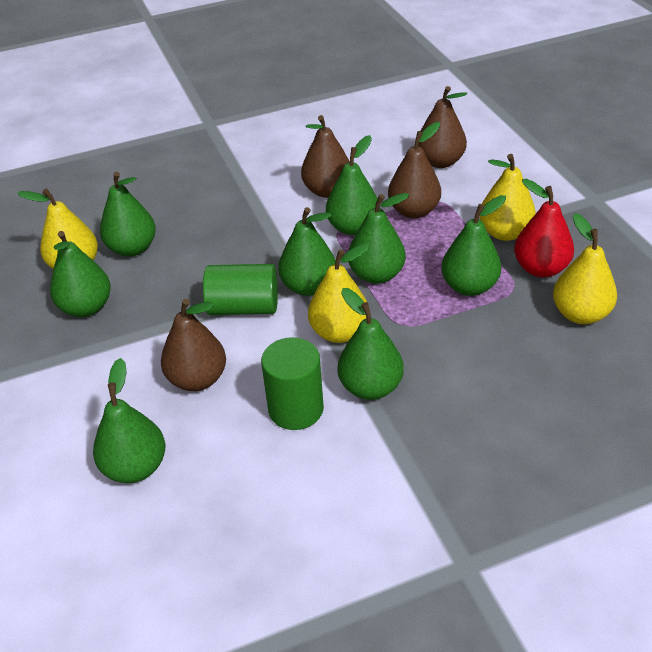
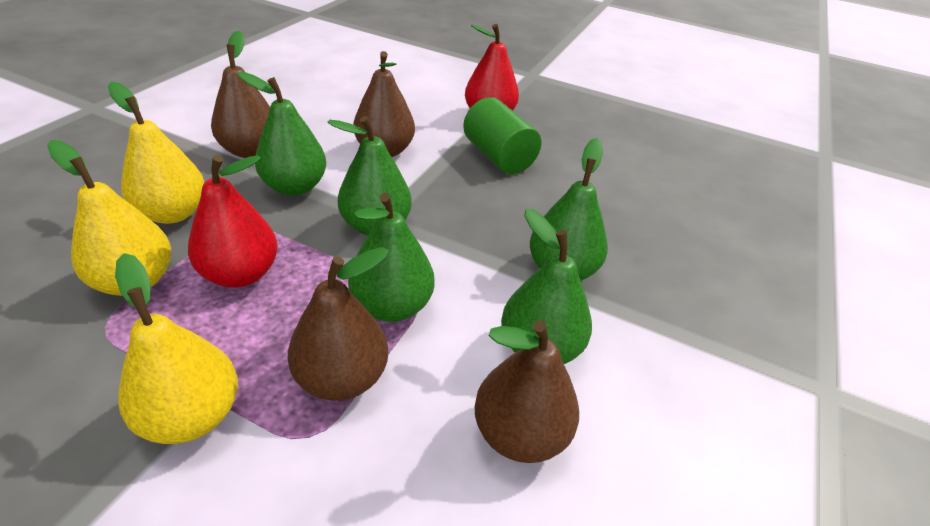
green cylinder: 2 -> 1
green pear: 8 -> 5
red pear: 1 -> 2
yellow pear: 4 -> 3

